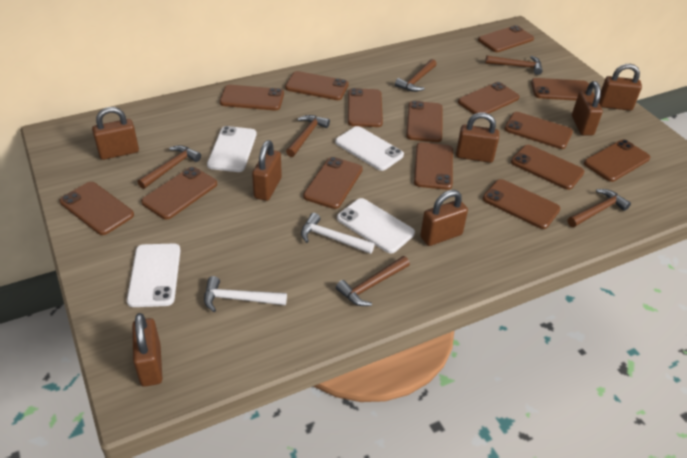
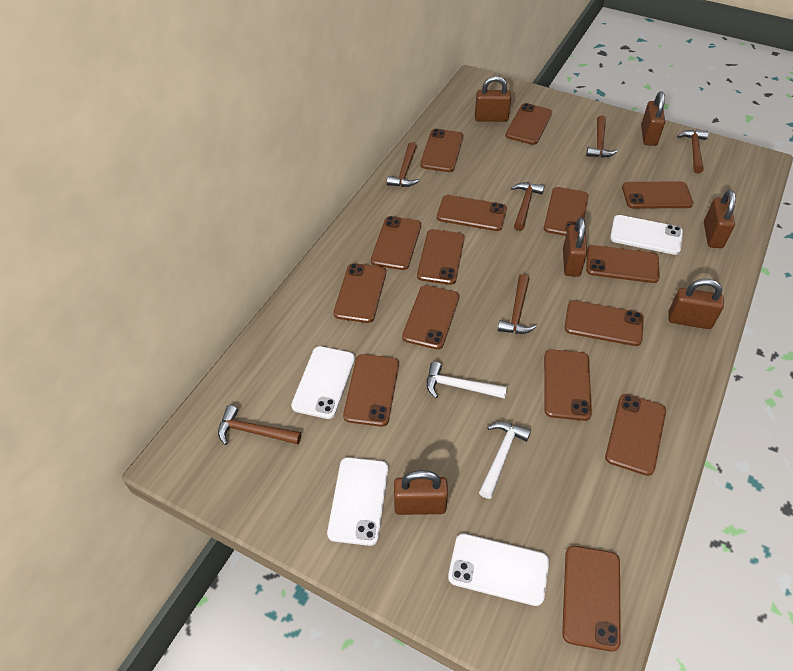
brown padlock: 7 -> 6

